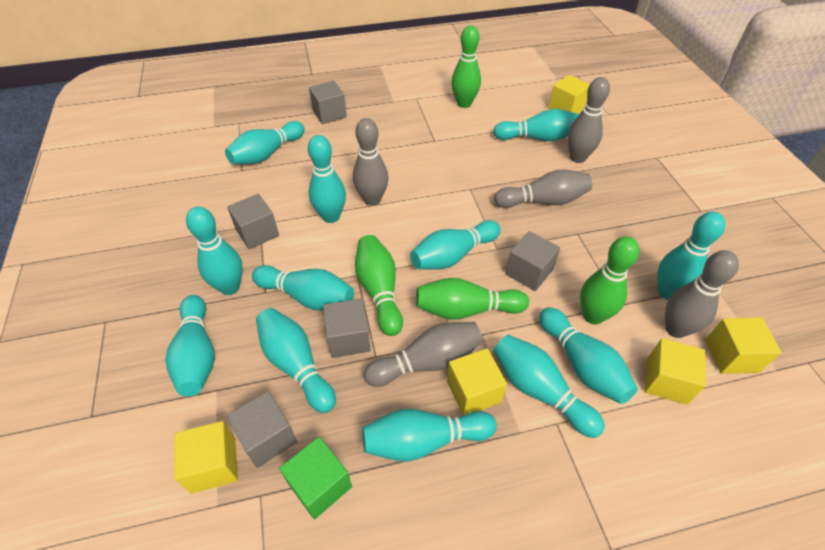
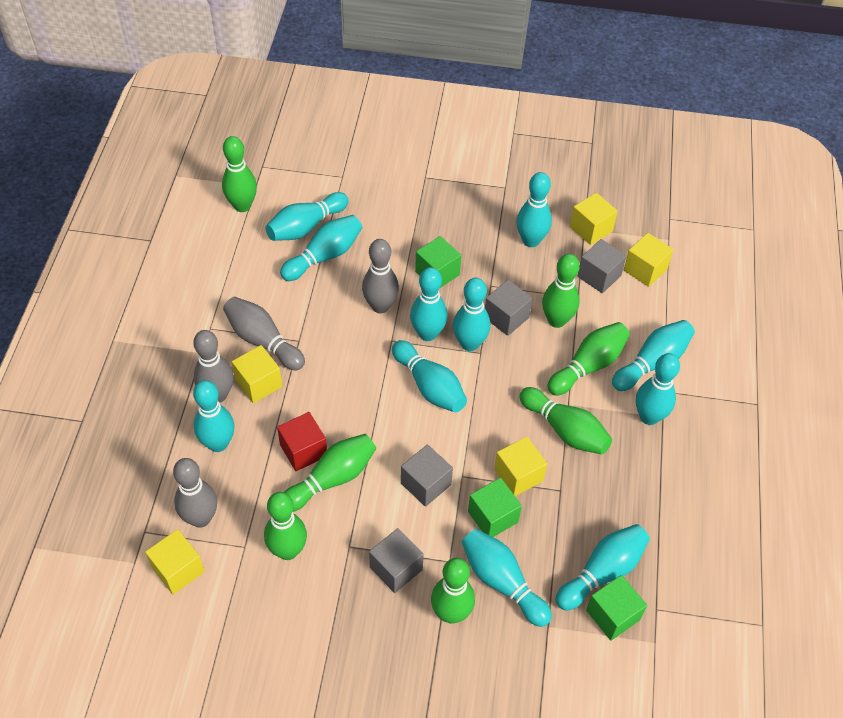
green bowling pin: 4 -> 7
green cube: 1 -> 3
grey bowling pin: 5 -> 4
grey cube: 5 -> 4
red cube: 0 -> 1
turquoise bowling pin: 12 -> 11

